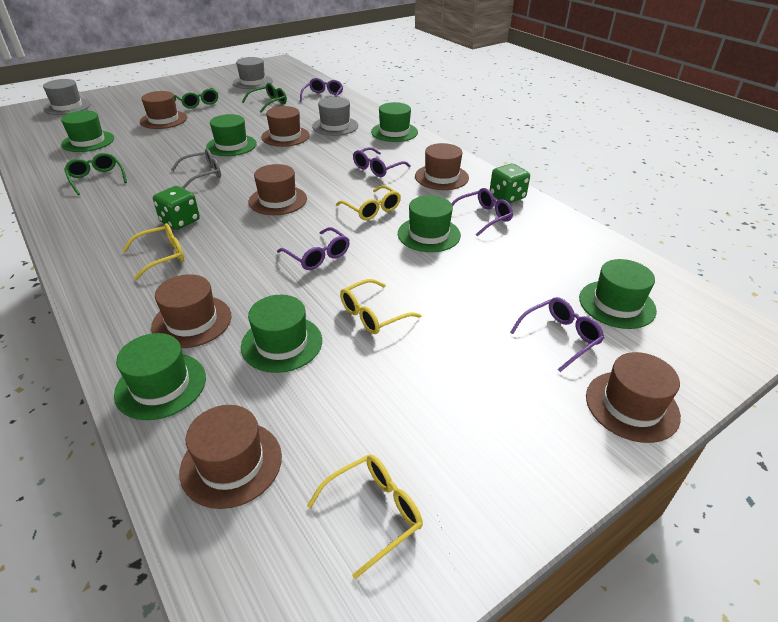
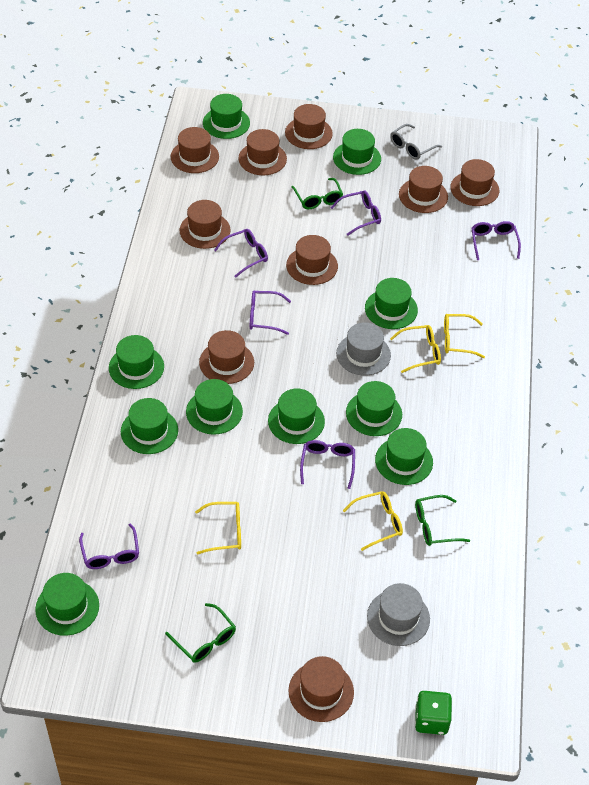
brown hat: 7 -> 9
green dice: 2 -> 1
green hat: 7 -> 10
grey hat: 3 -> 2
purple glasses: 5 -> 6

